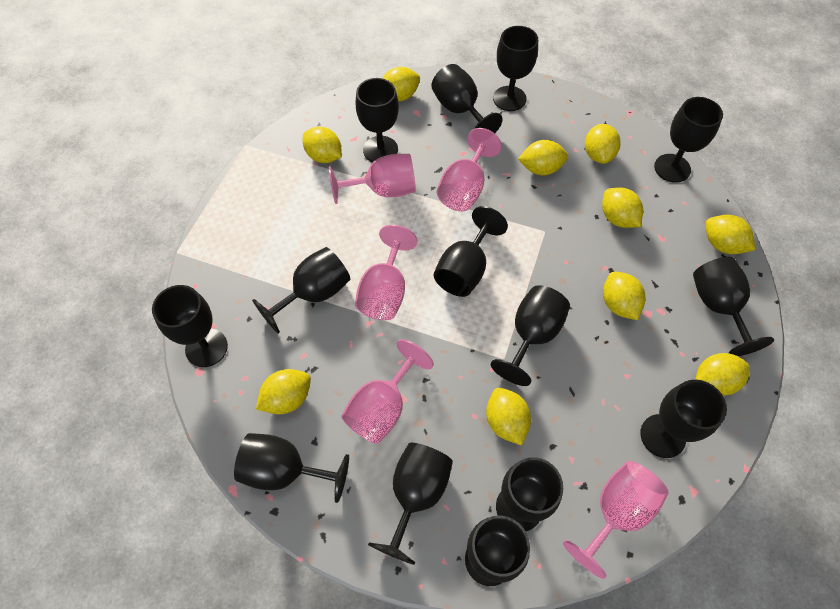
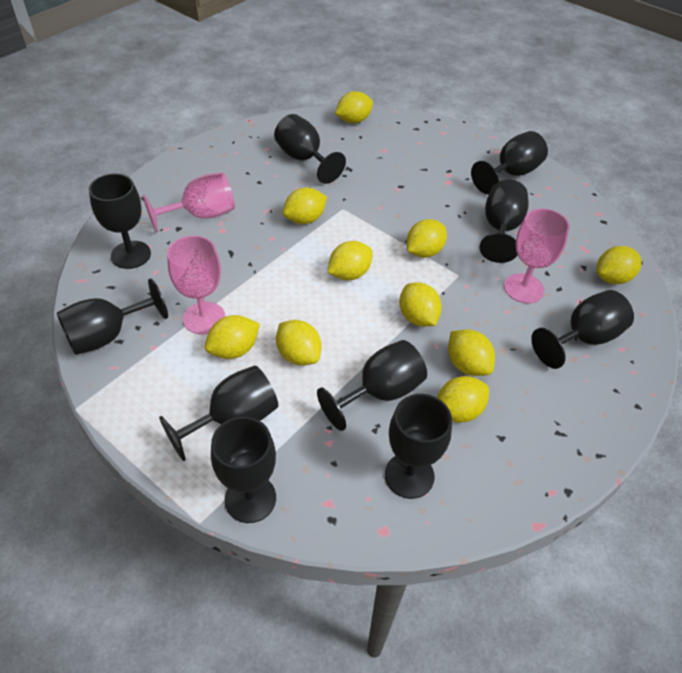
black goblet: 14 -> 10
pink goblet: 5 -> 3

